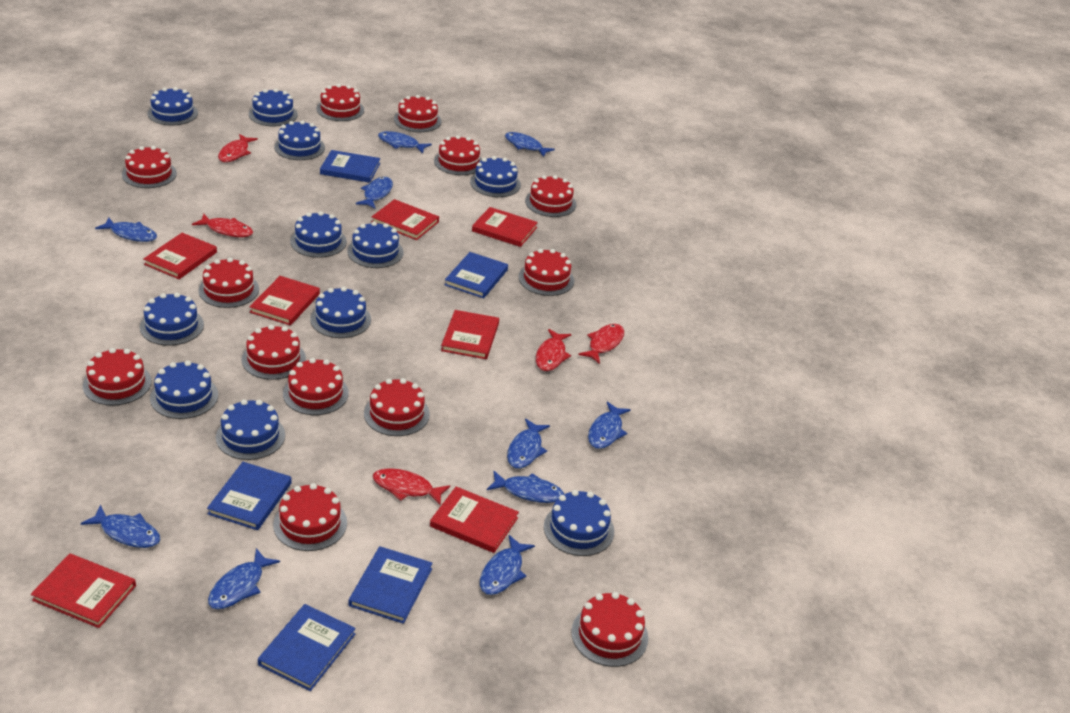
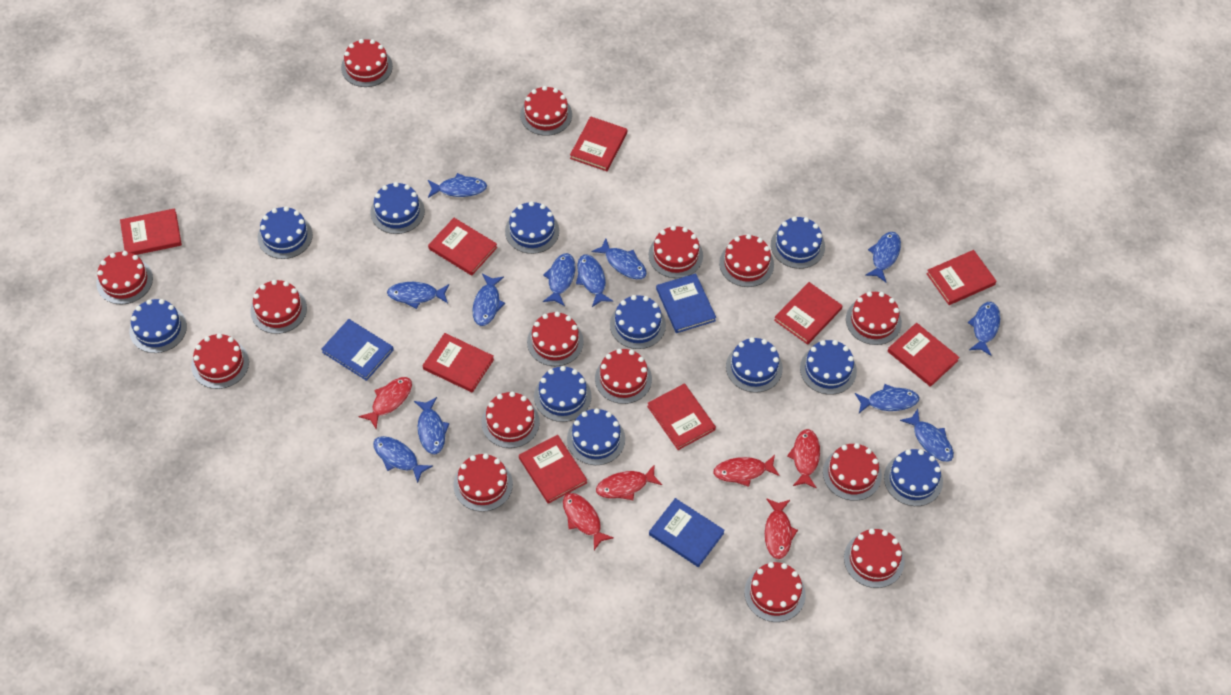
blue book: 5 -> 3
blue fish: 10 -> 12
red book: 7 -> 9
red cake: 13 -> 15
red fish: 5 -> 6

